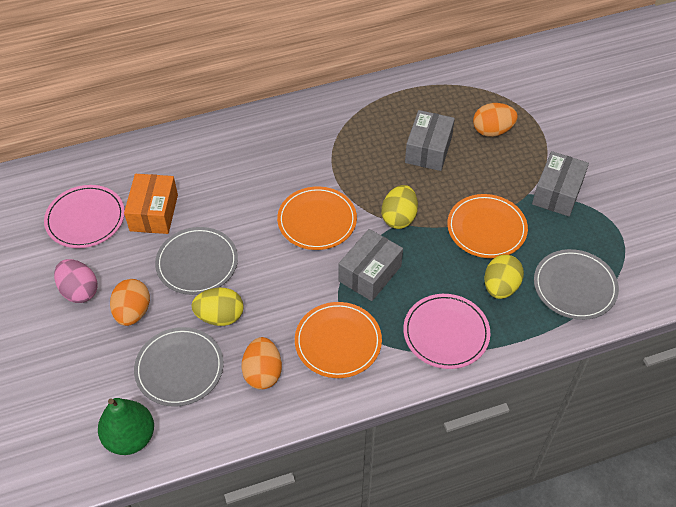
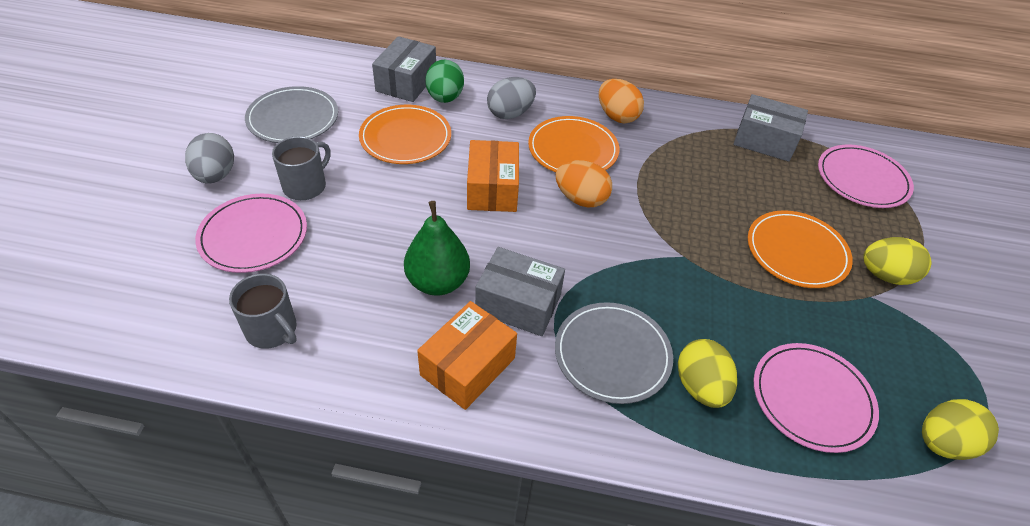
green egg: 0 -> 1
grey egg: 0 -> 2
grey mug: 0 -> 2
grey plate: 3 -> 2
orange box: 1 -> 2
orange egg: 3 -> 2
pink egg: 1 -> 0
pink plate: 2 -> 3

